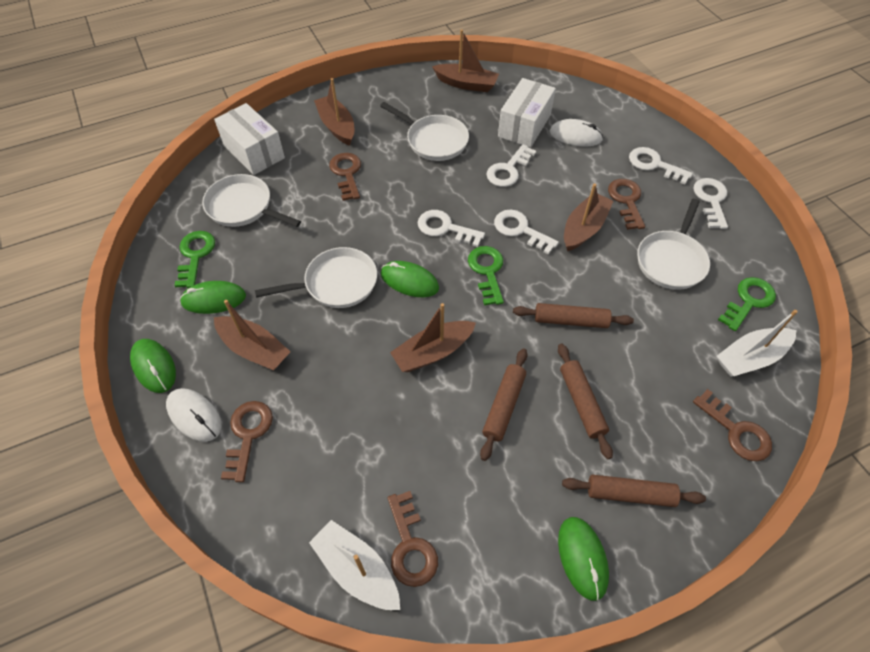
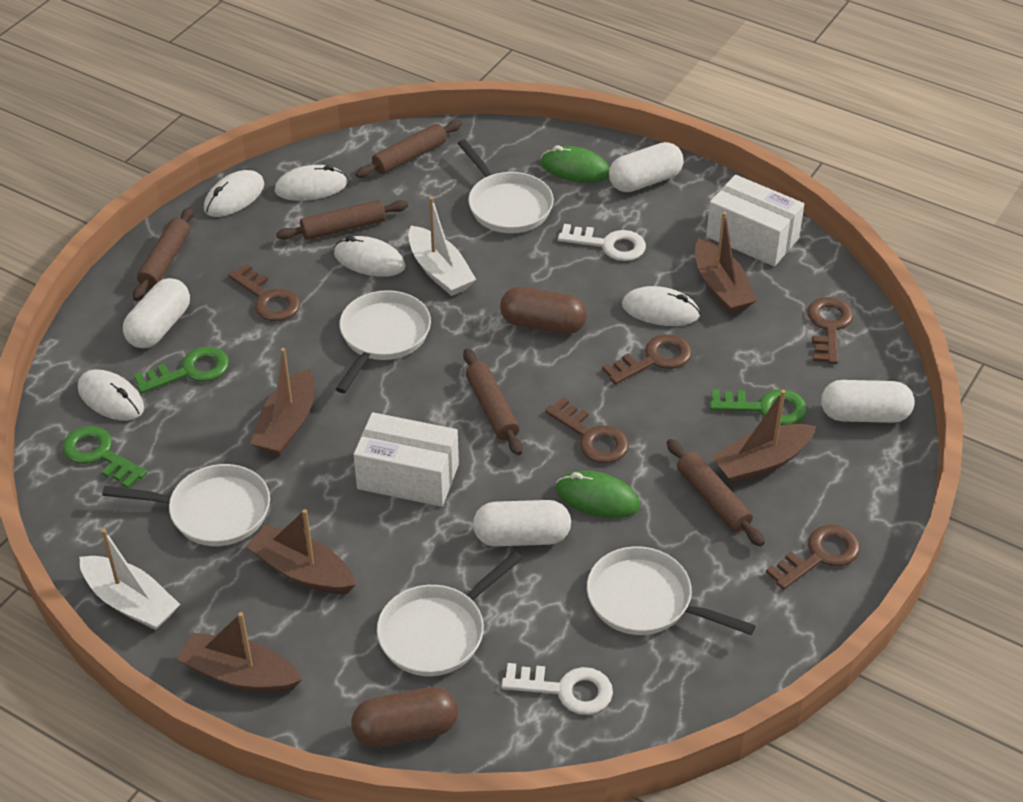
brown capsule: 0 -> 2
brown rolling pin: 4 -> 5
green mouse: 4 -> 2
white capsule: 0 -> 4
white key: 5 -> 2
white mouse: 2 -> 5
white pan: 4 -> 5

